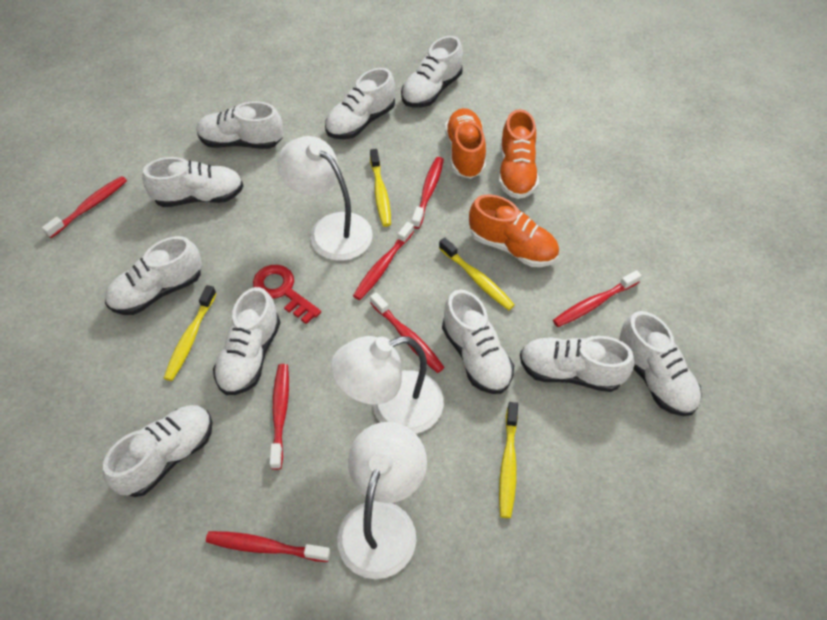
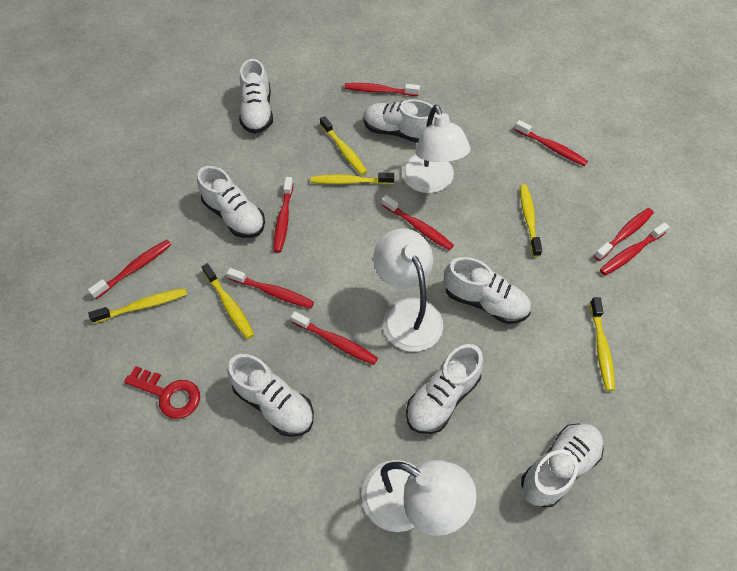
orange shoe: 3 -> 0
red toothbrush: 7 -> 9
white shoe: 10 -> 7
yellow toothbrush: 4 -> 6

